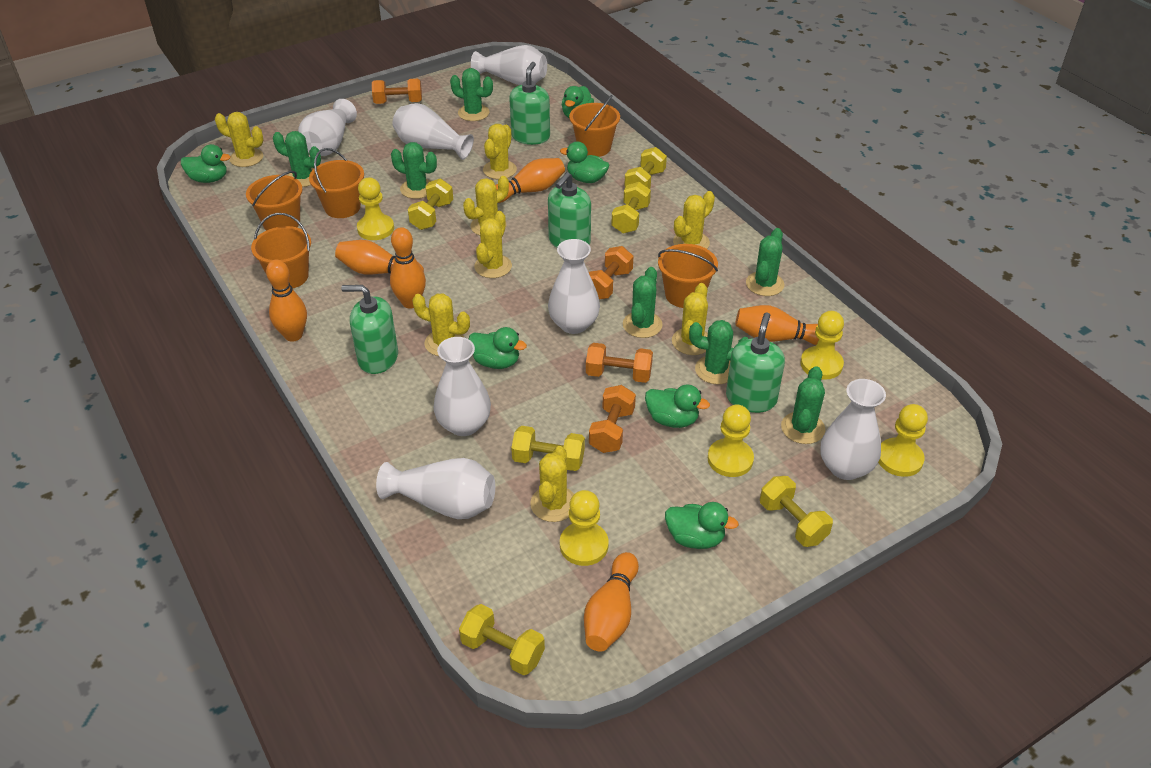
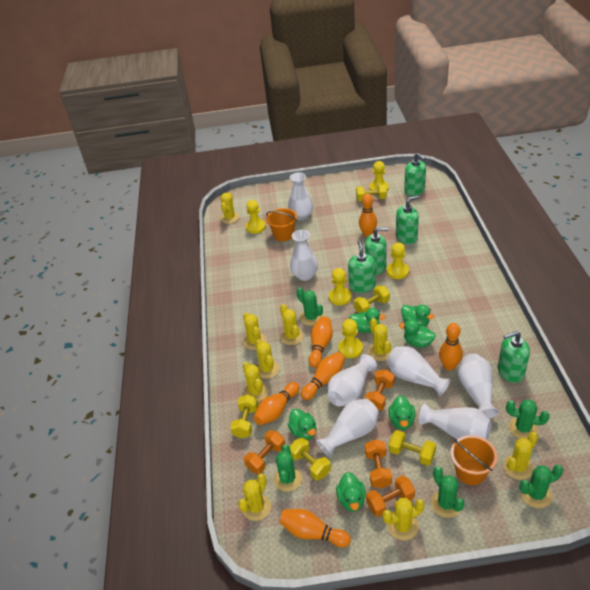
green cactus: 7 -> 5
green soap dispenser: 4 -> 5
orange bucket: 5 -> 2
yellow cactus: 8 -> 9
yellow dumbbell: 6 -> 5

